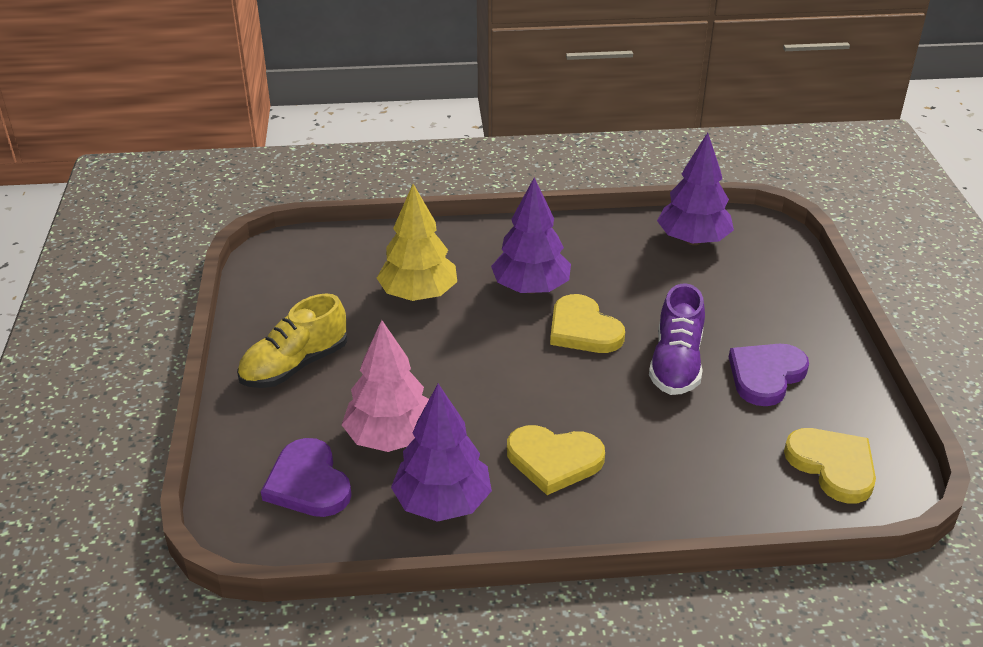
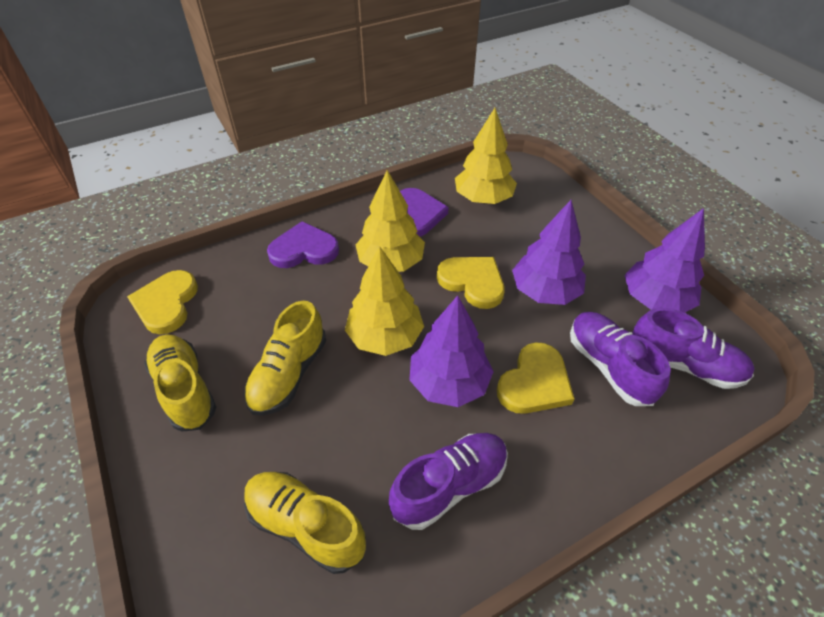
pink tree: 1 -> 0
purple shoe: 1 -> 3
yellow shoe: 1 -> 3
yellow tree: 1 -> 3

